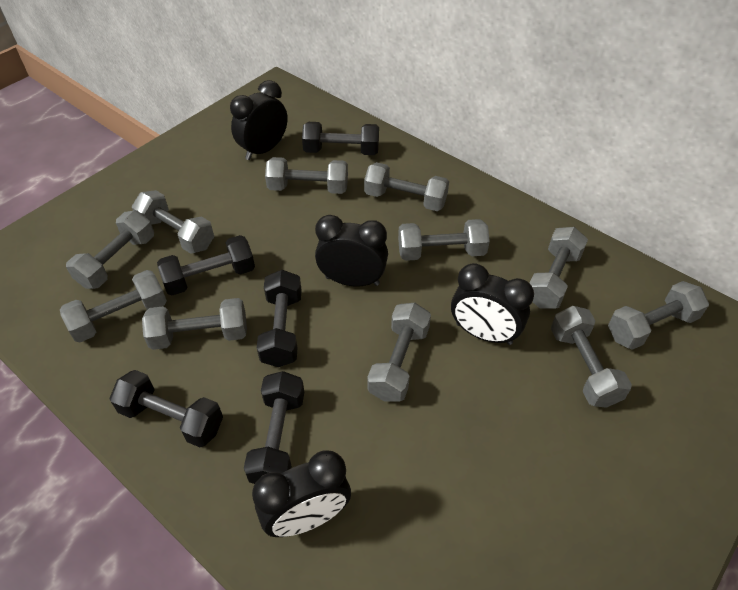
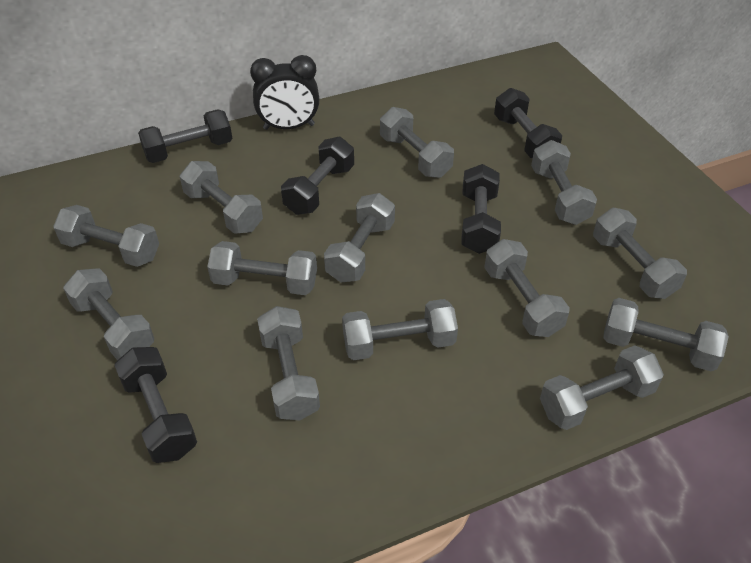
black clock: 4 -> 1
grey dumbbell: 11 -> 13

